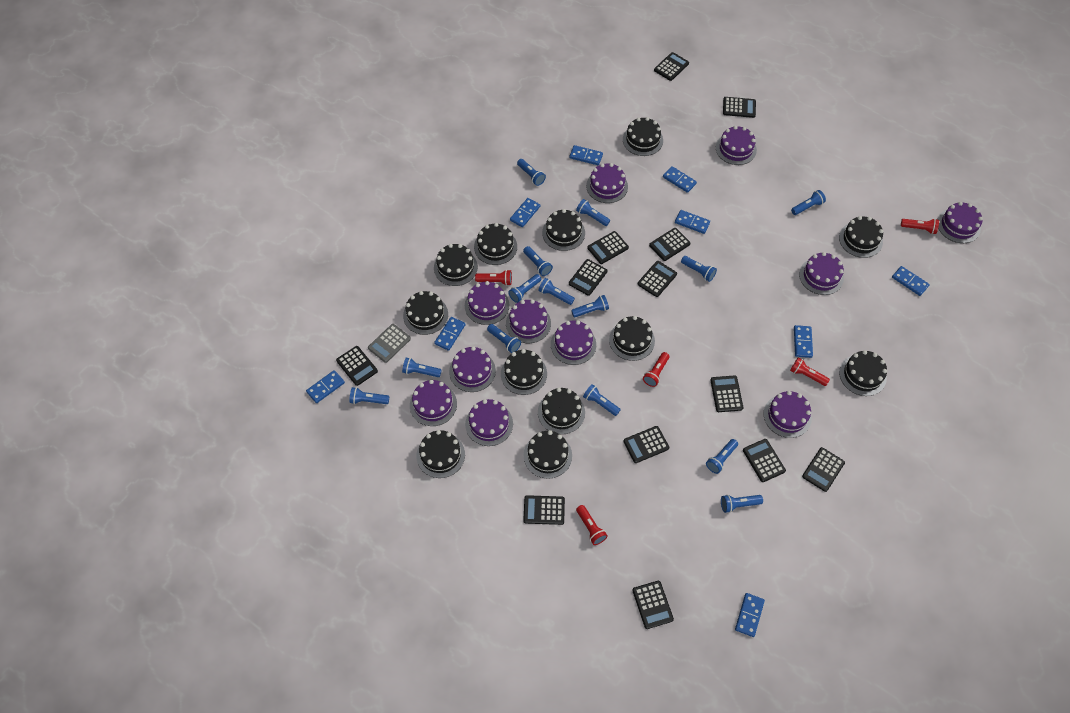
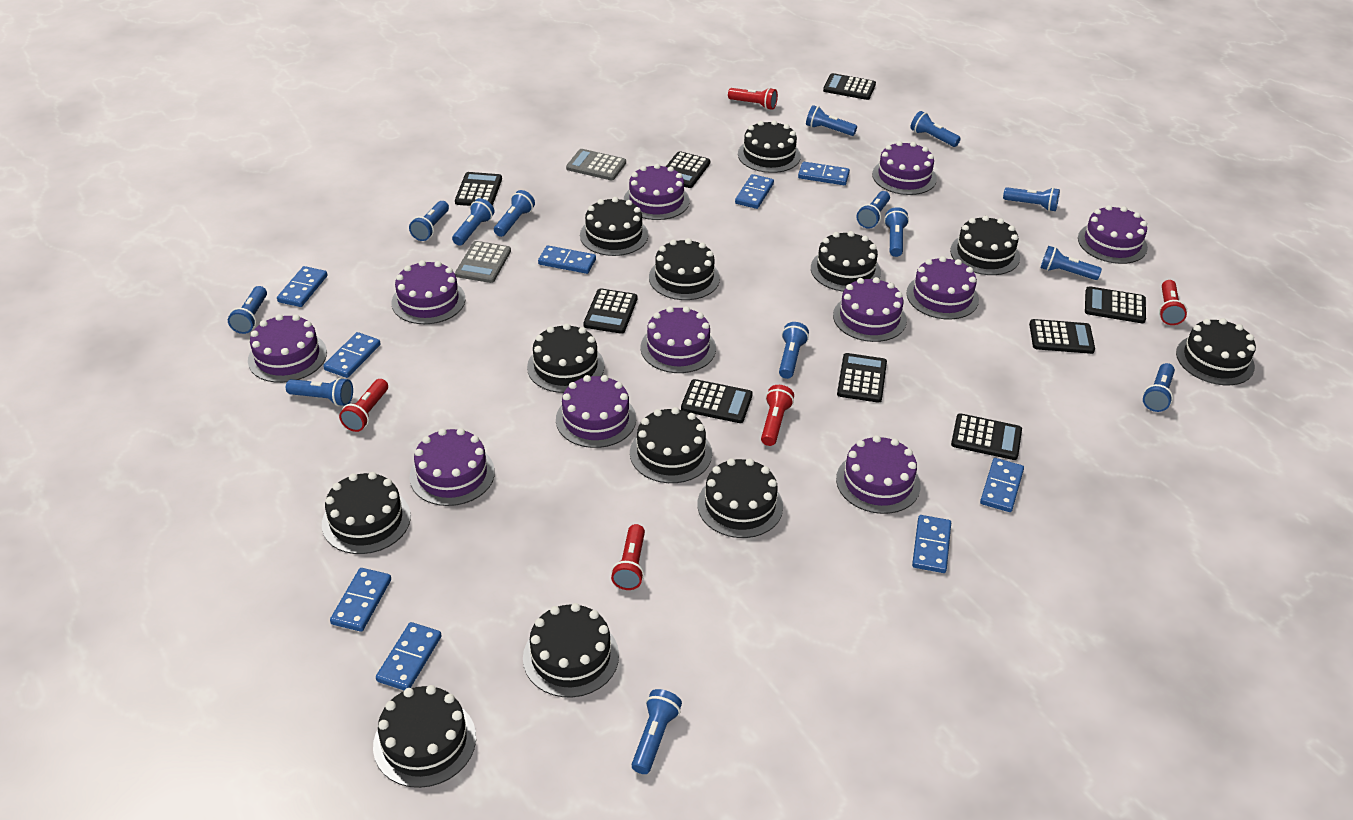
black calculator: 13 -> 9
grey calculator: 1 -> 2

